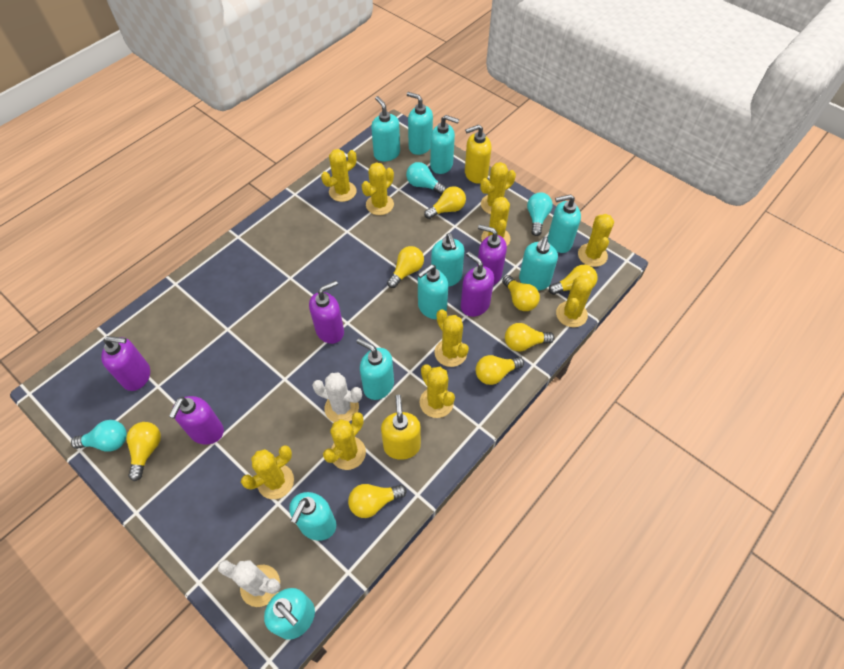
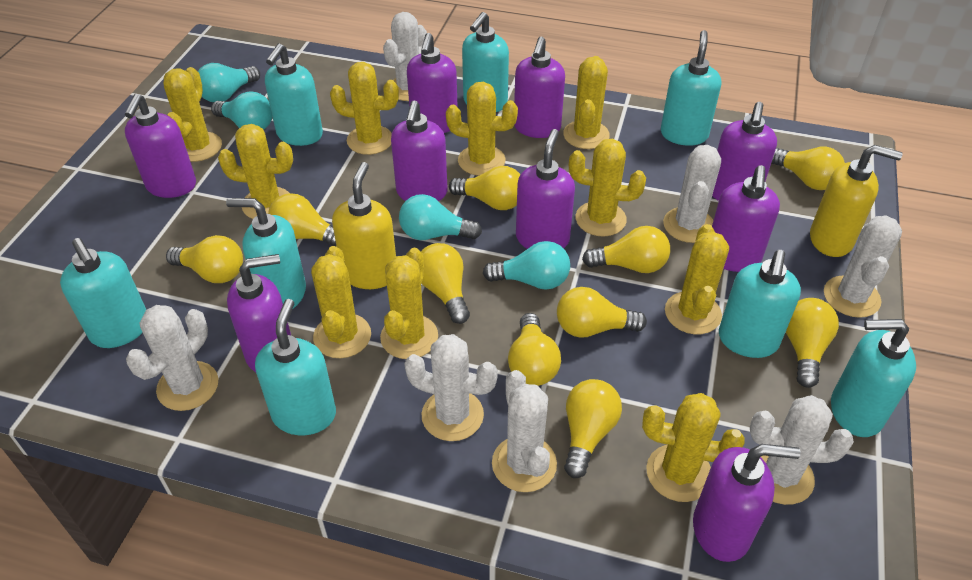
purple soap dispenser: 5 -> 9
turquoise light bulb: 3 -> 4
turquoise soap dispenser: 10 -> 8
white cactus: 2 -> 7
yellow light bulb: 8 -> 10

